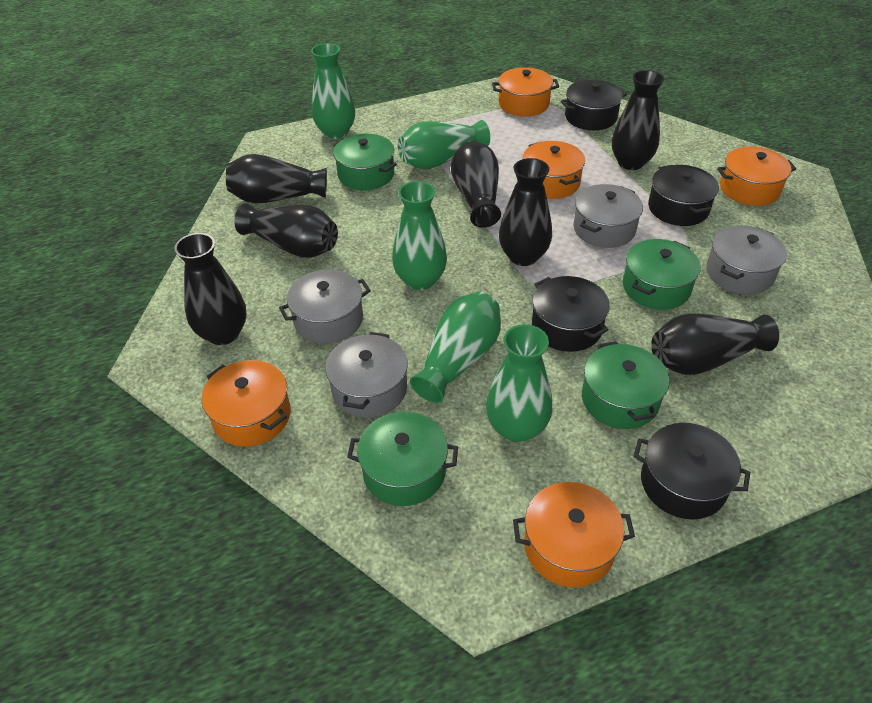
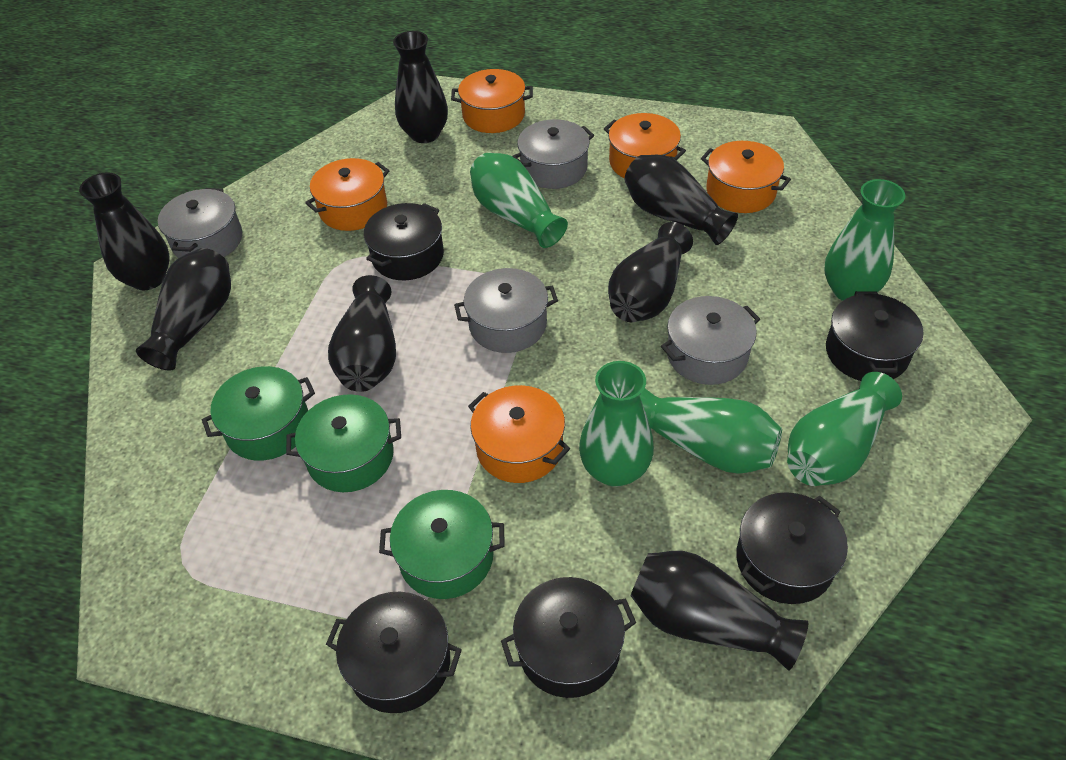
black pot: 4 -> 5
green pot: 4 -> 3

